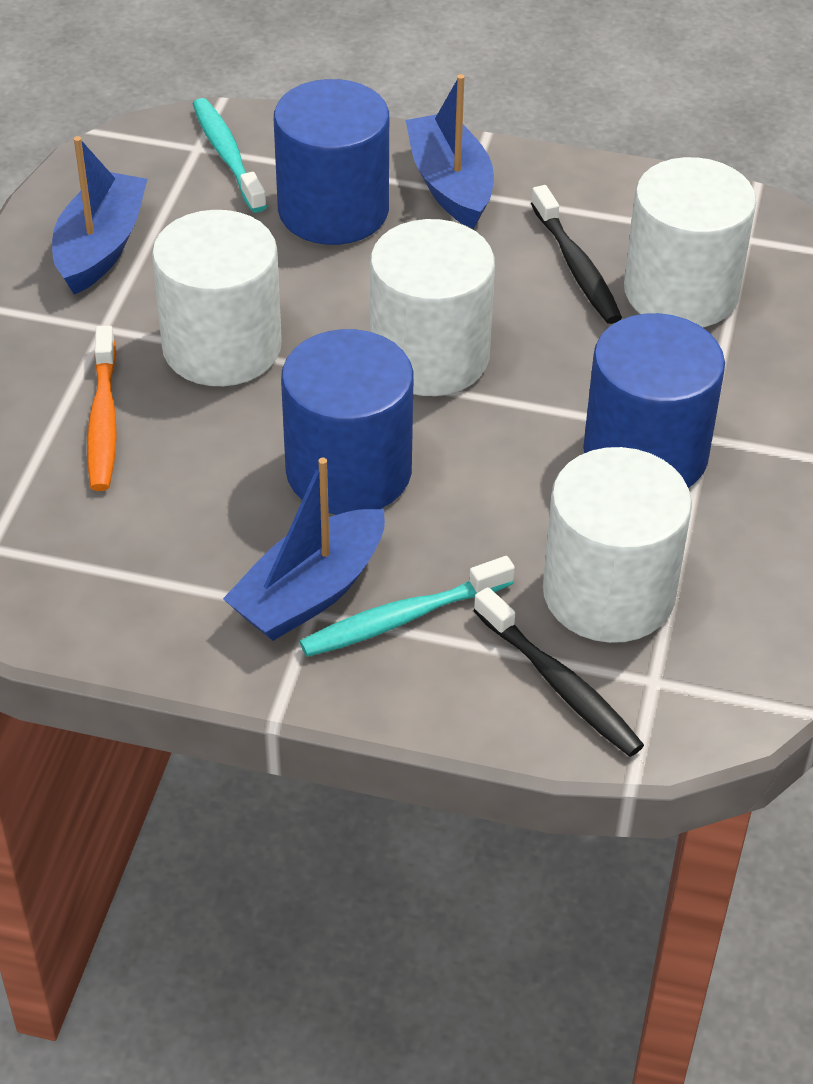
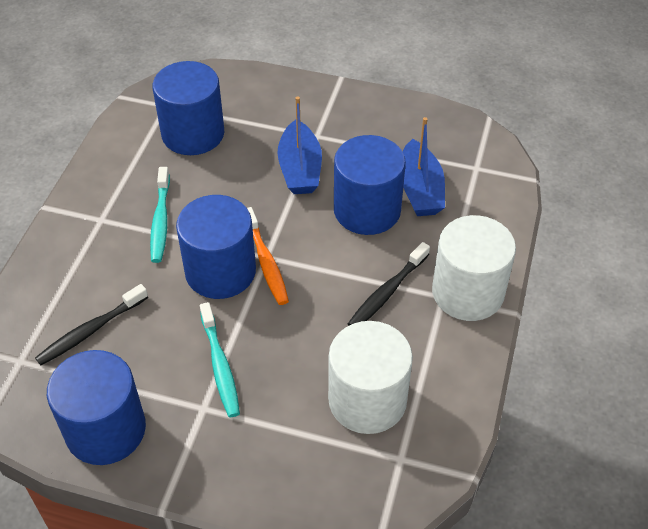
blue boat: 3 -> 2
blue cylinder: 3 -> 4
white cylinder: 4 -> 2

